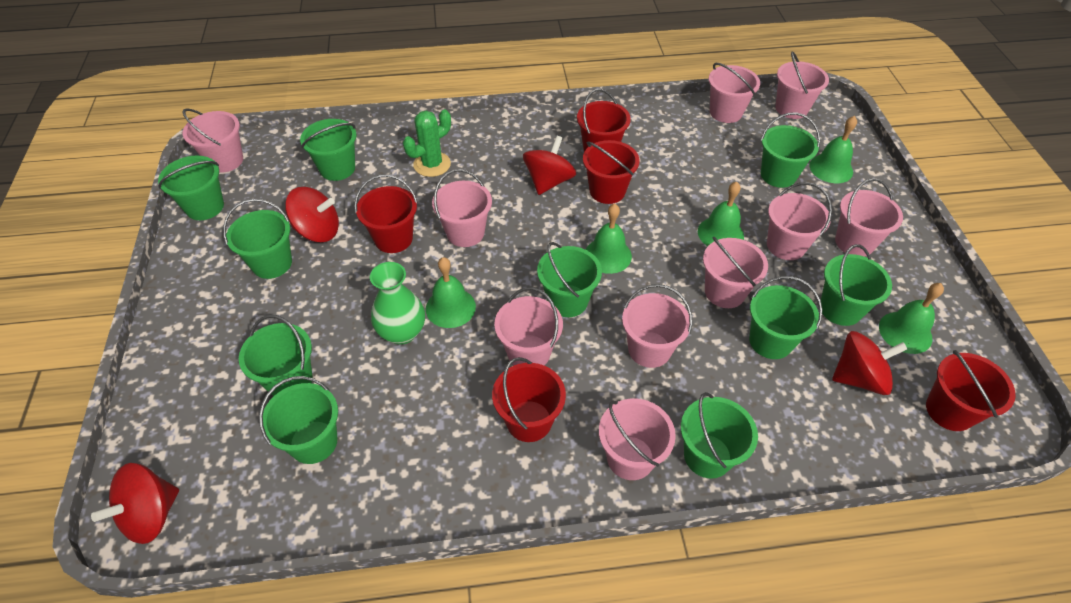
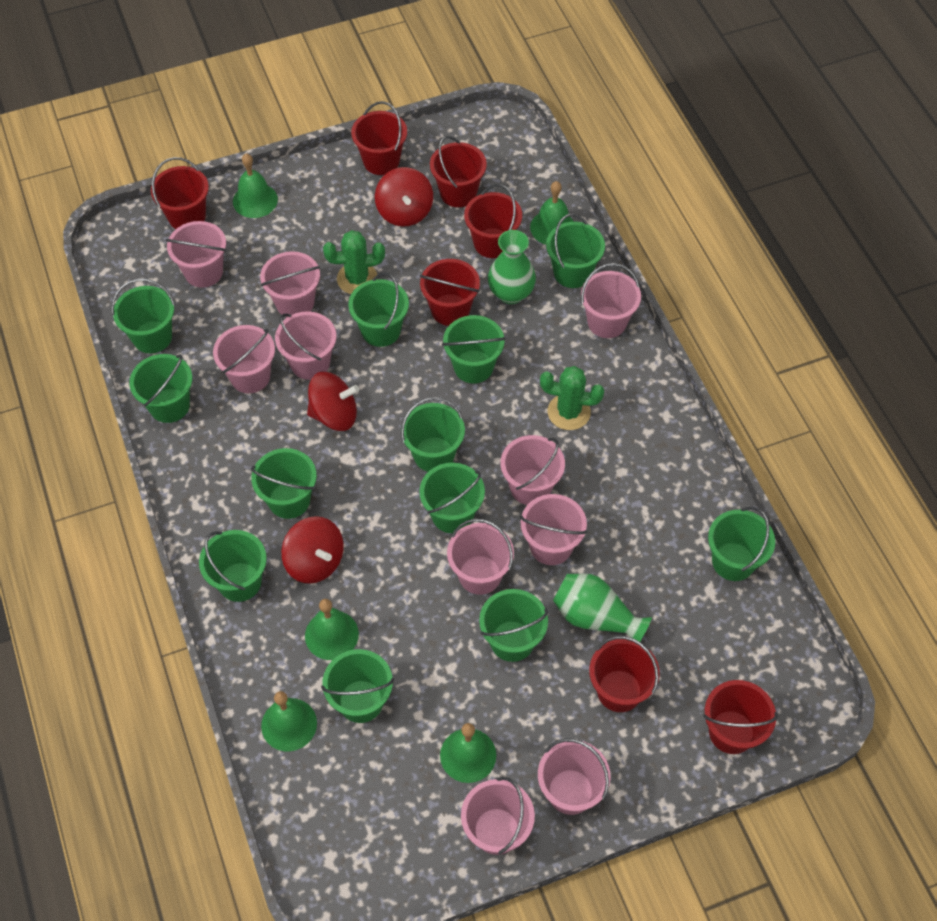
green bucket: 10 -> 12
green cactus: 1 -> 2
green vase: 1 -> 2
red bucket: 5 -> 7
red spinning top: 4 -> 3

